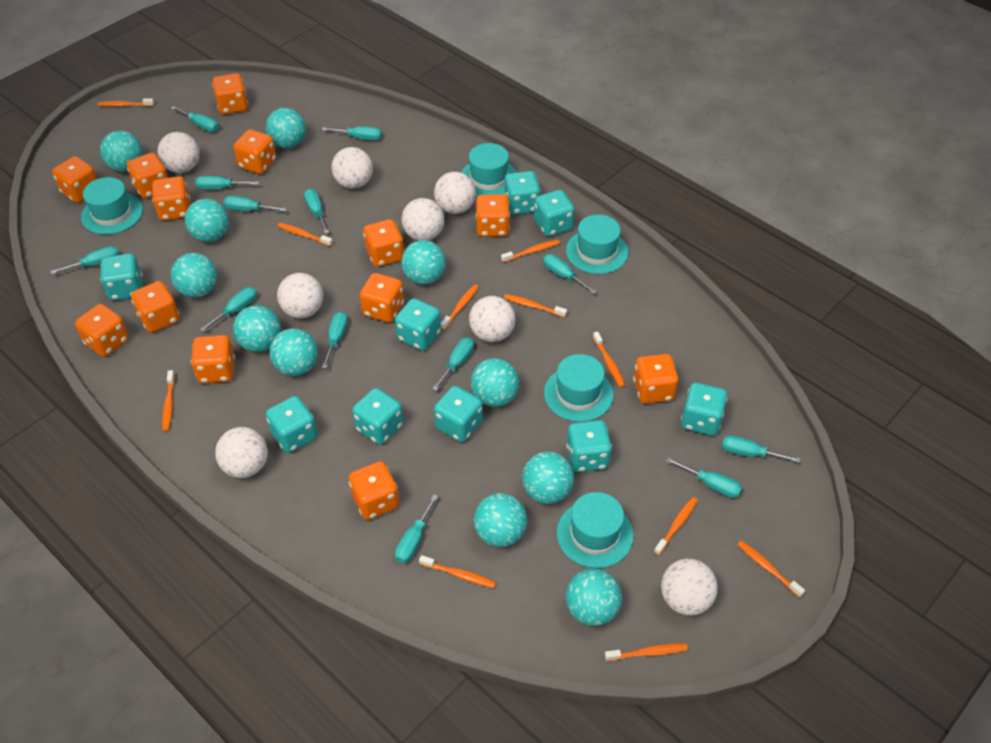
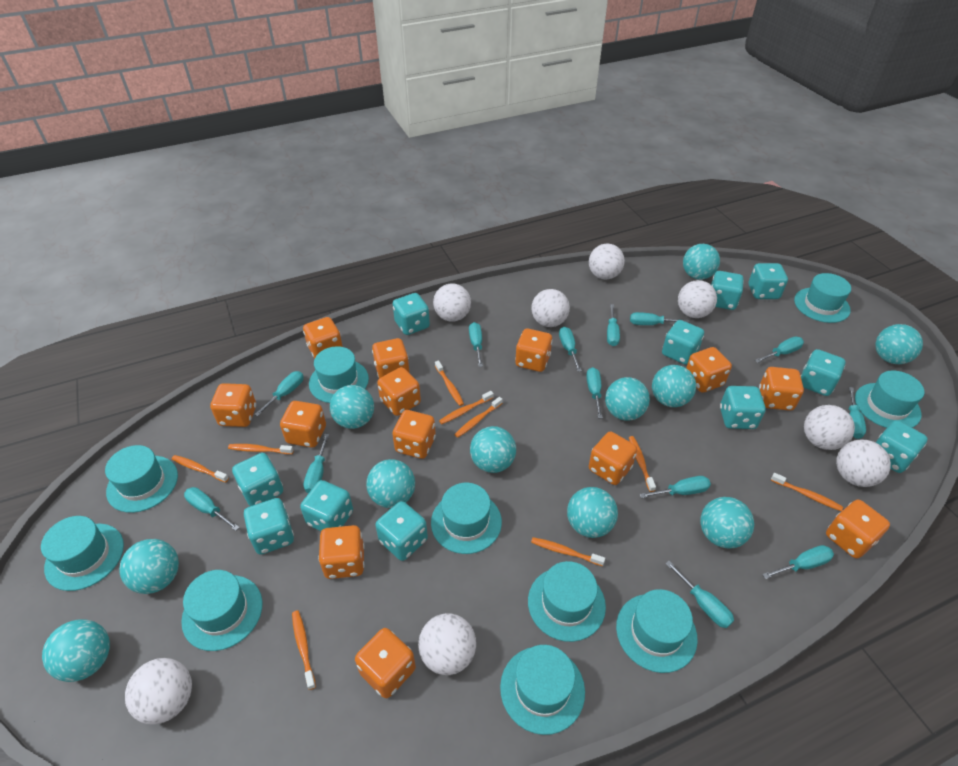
orange toothbrush: 11 -> 9
turquoise dice: 9 -> 11
turquoise hat: 5 -> 10

